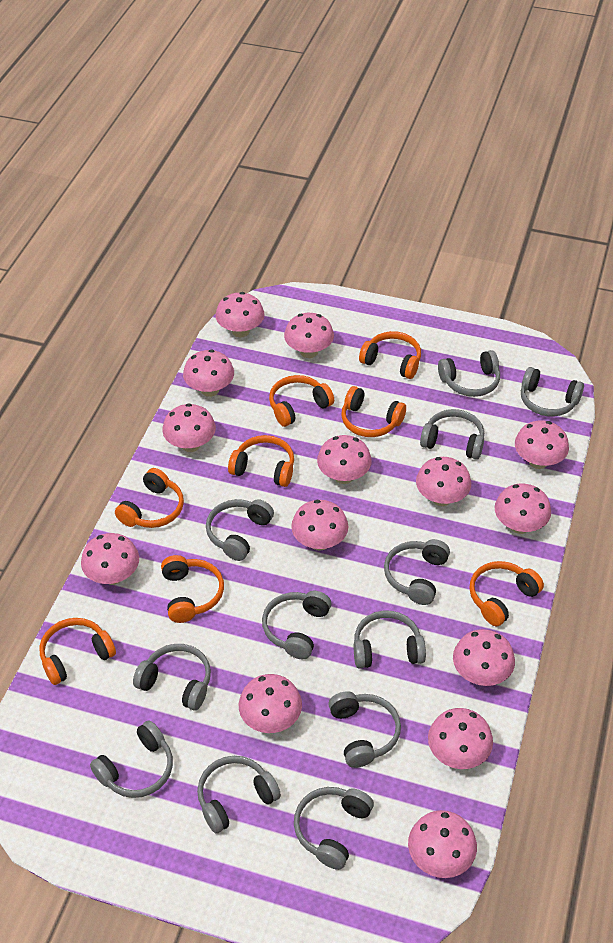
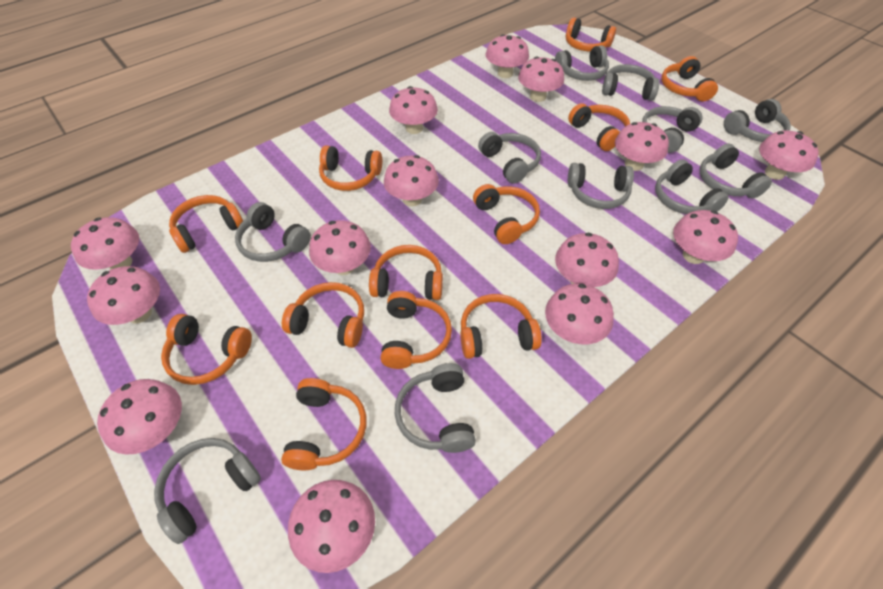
grey headphones: 12 -> 11
orange headphones: 8 -> 12

